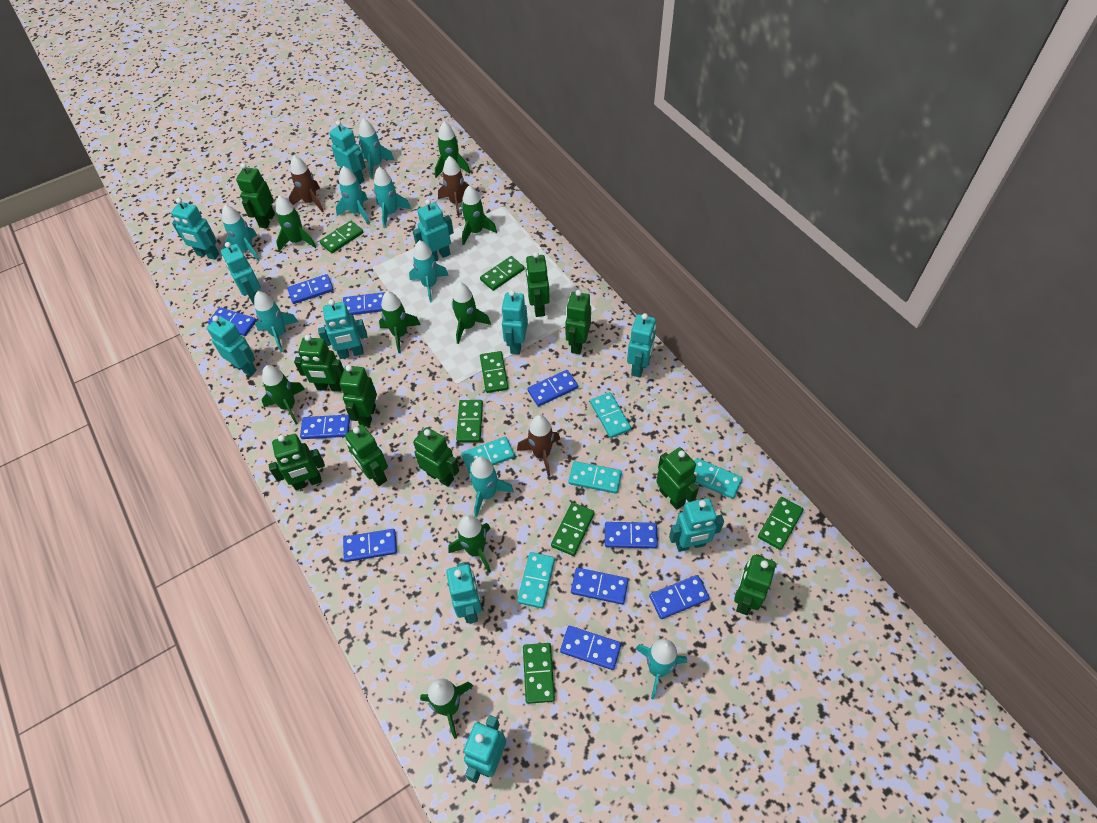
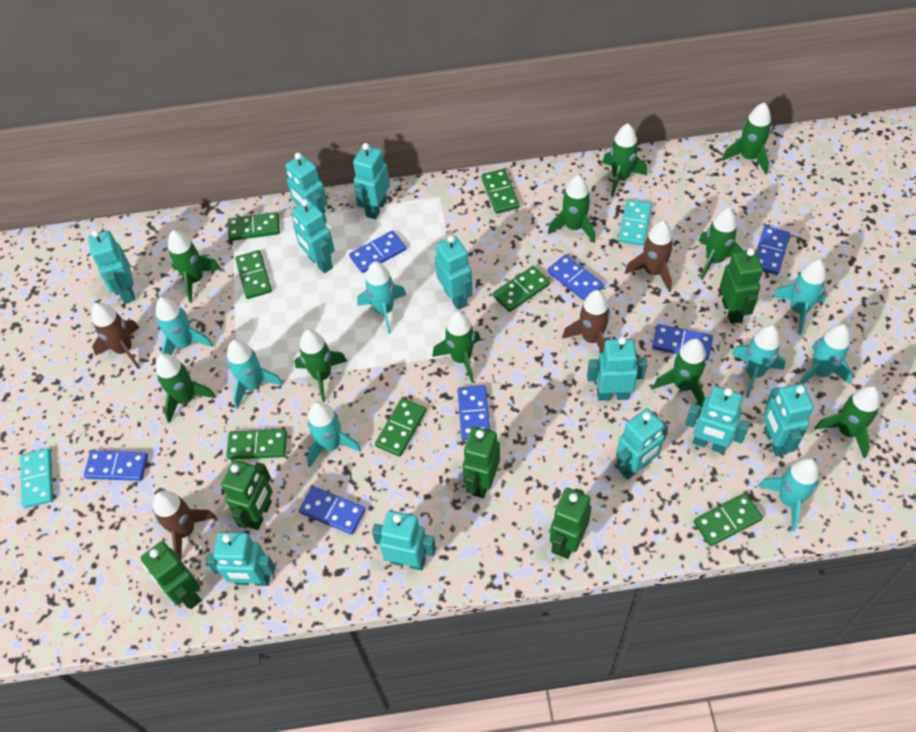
blue domino: 10 -> 7
brown rocket: 3 -> 4
green robot: 10 -> 5
green rocket: 8 -> 10
turquoise domino: 5 -> 2

